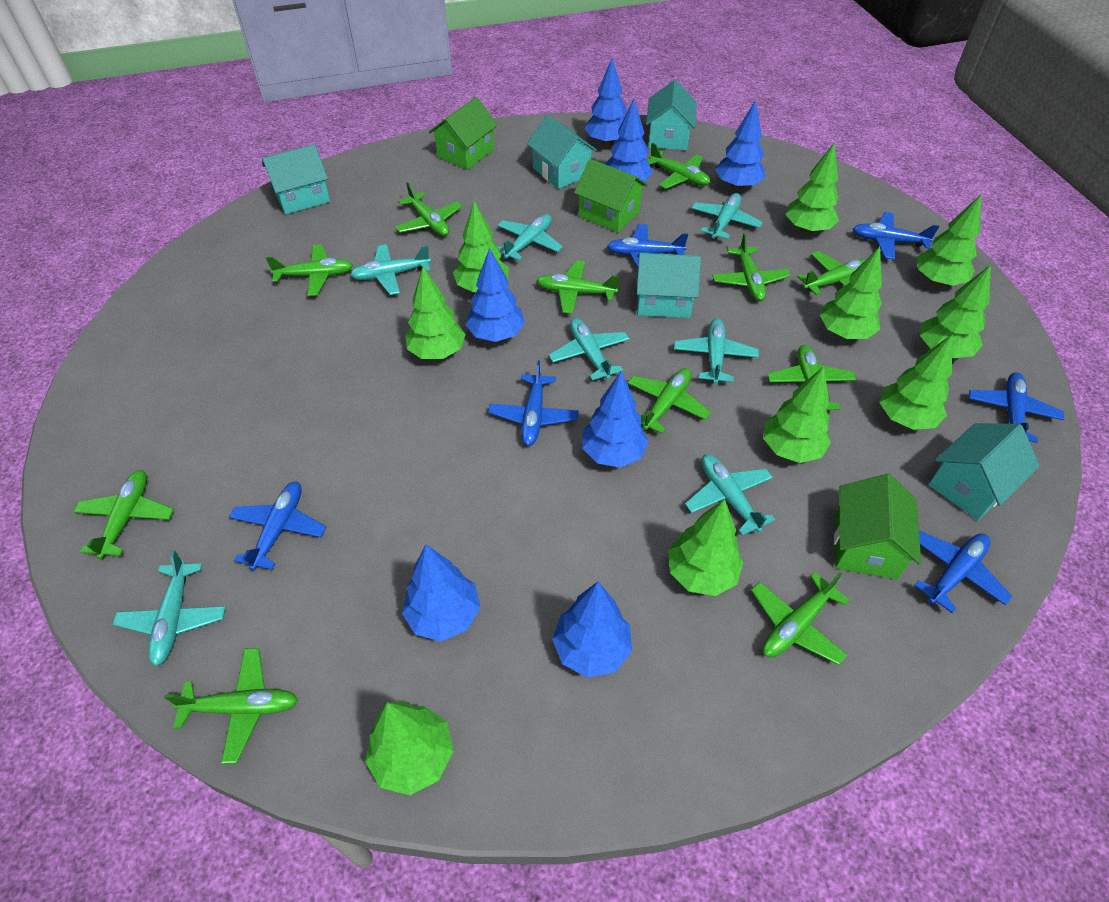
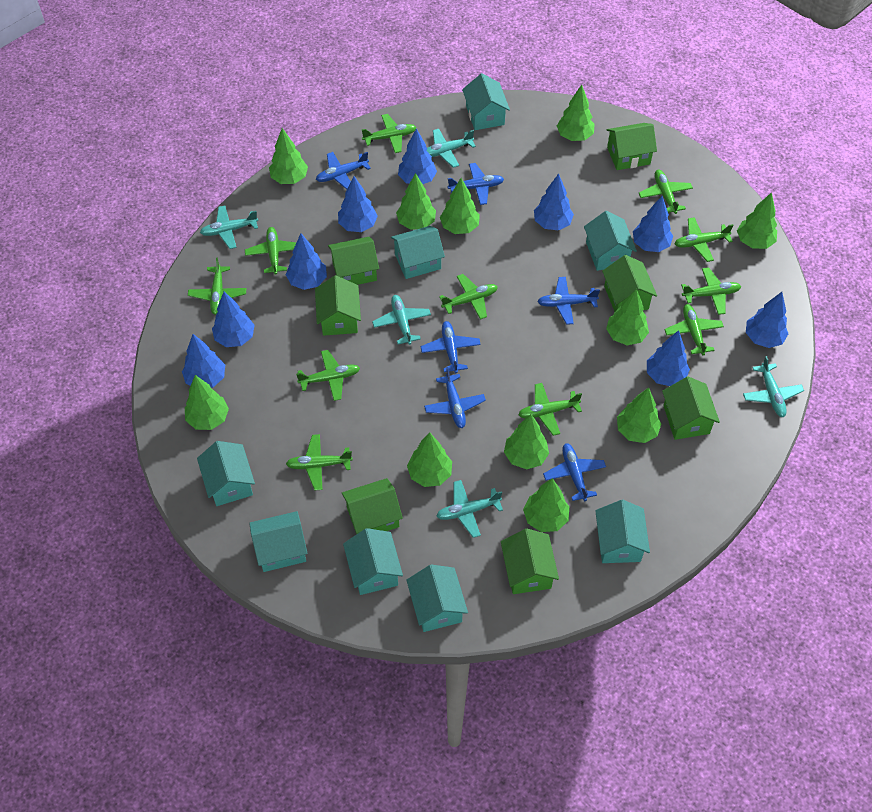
blue tree: 7 -> 9
green house: 3 -> 7
green tree: 10 -> 11
turquoise house: 5 -> 8
turquoise plane: 7 -> 5

